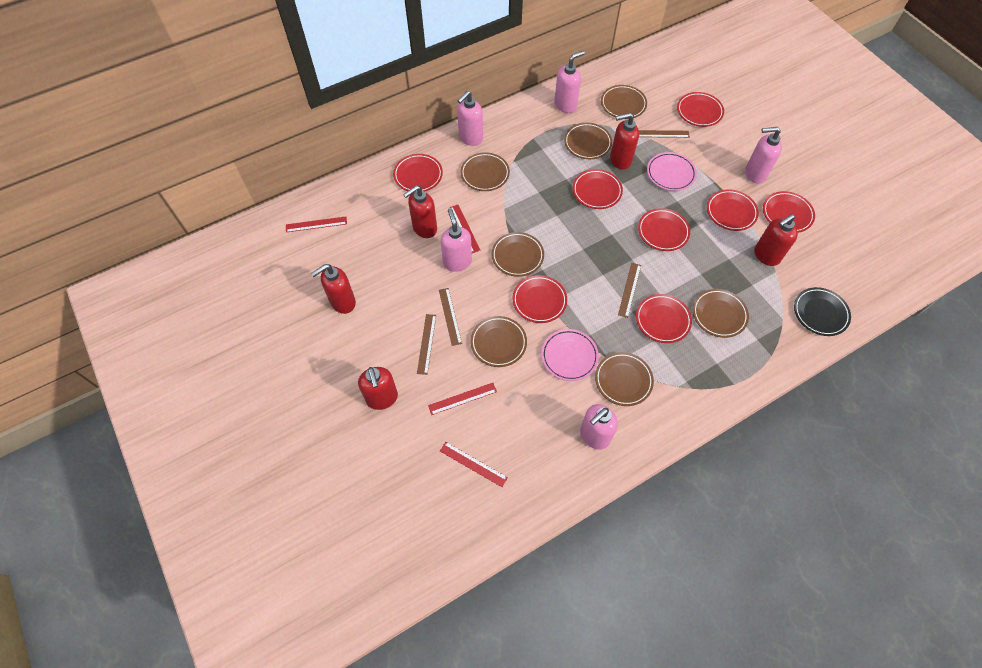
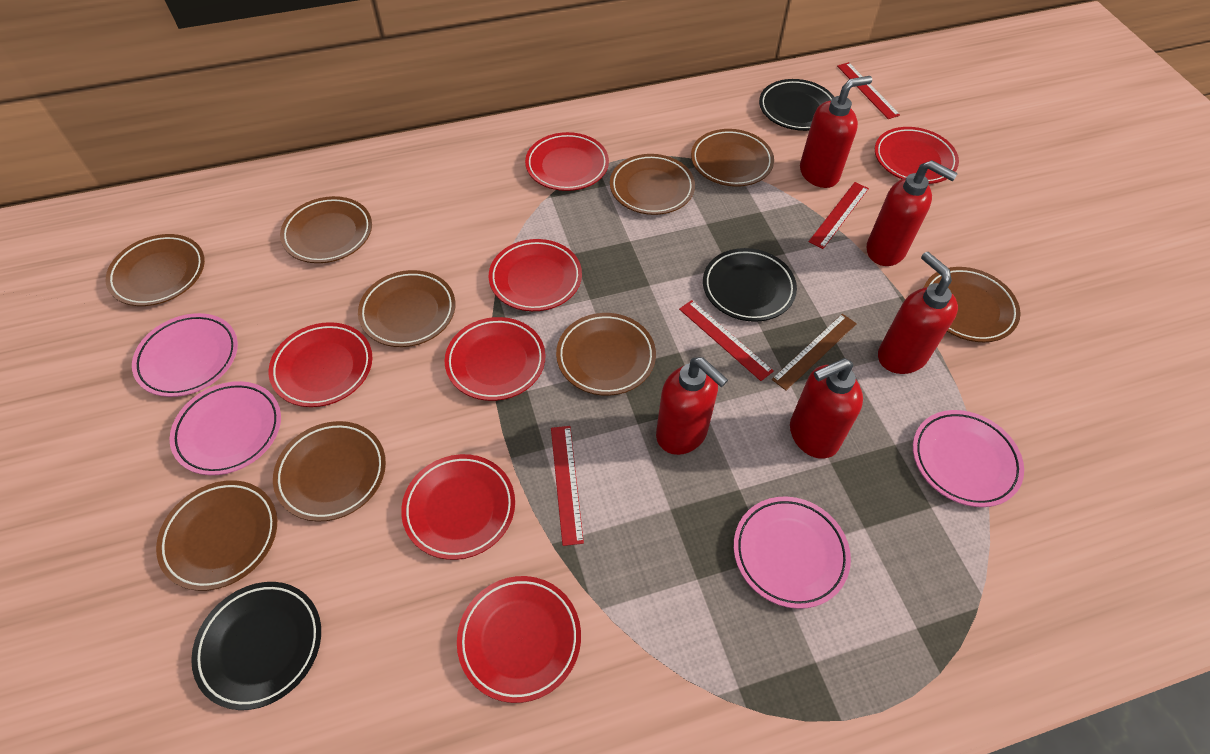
black plate: 1 -> 3
brown plate: 7 -> 9
brown ruler: 4 -> 1
pink plate: 2 -> 4
pink soap dispenser: 5 -> 0
red plate: 8 -> 7

